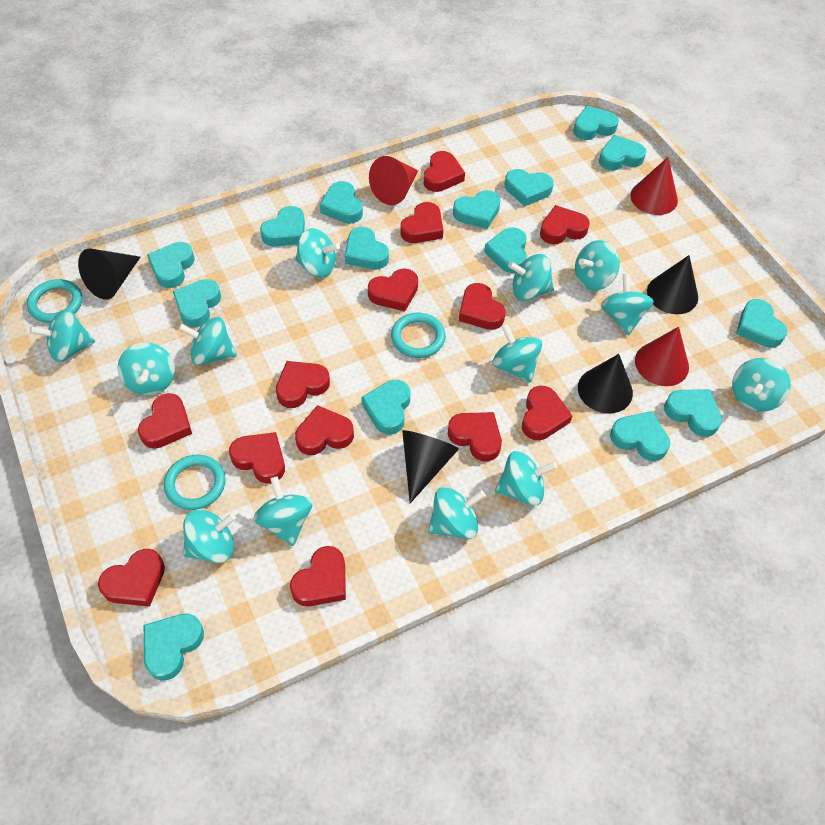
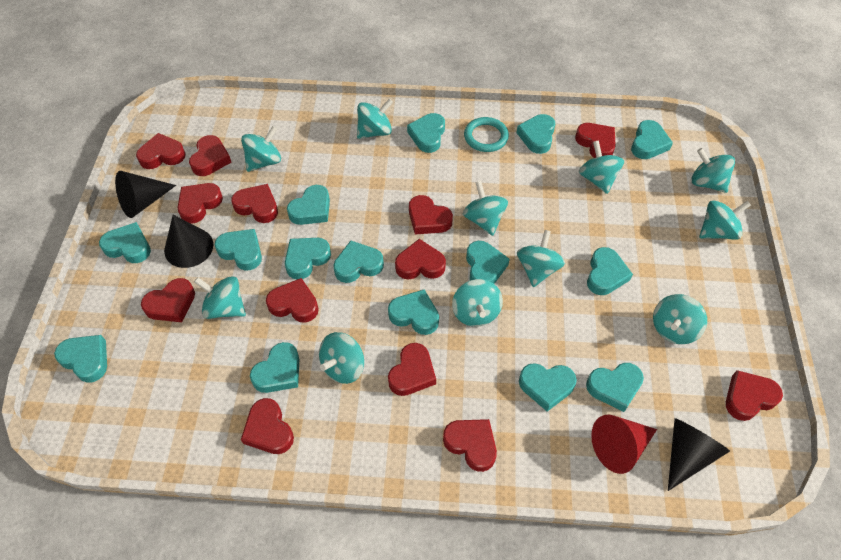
black cone: 4 -> 3
red cone: 3 -> 1
turquoise ring: 3 -> 1
turquoise spinning top: 13 -> 11

